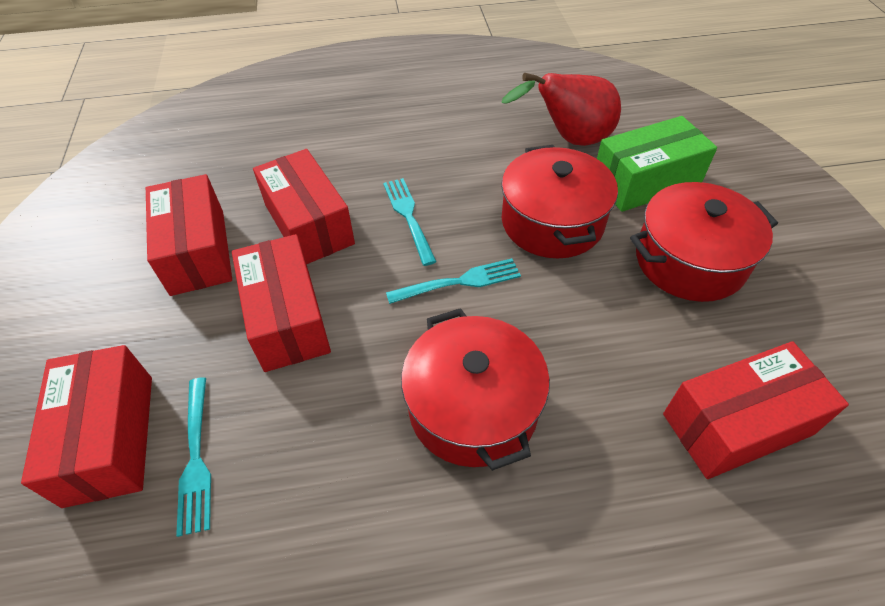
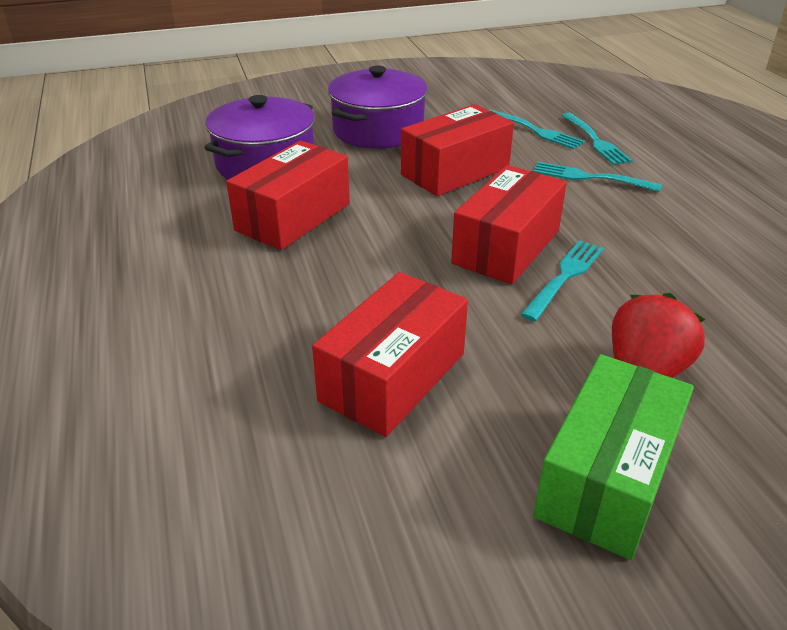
purple pot: 0 -> 2
red box: 5 -> 4
red pear: 1 -> 0
red pot: 3 -> 0
red strawberry: 0 -> 1
turquoise fork: 3 -> 4

